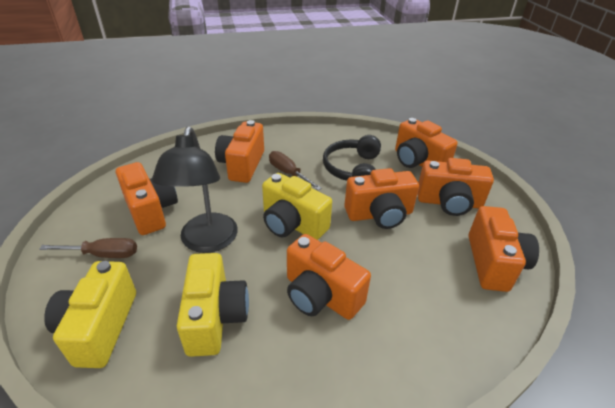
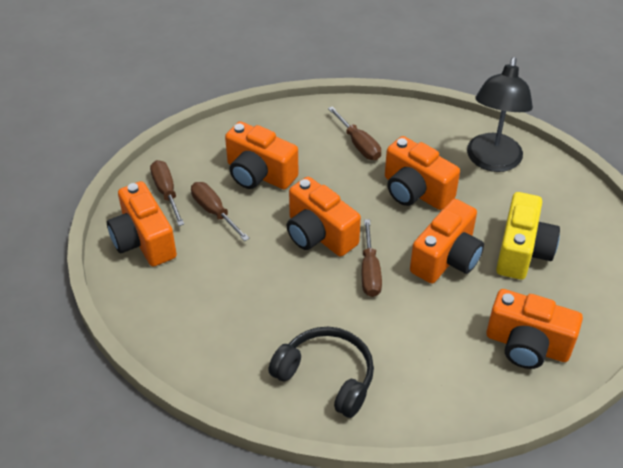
brown screwdriver: 2 -> 4
orange camera: 7 -> 6
yellow camera: 3 -> 1

